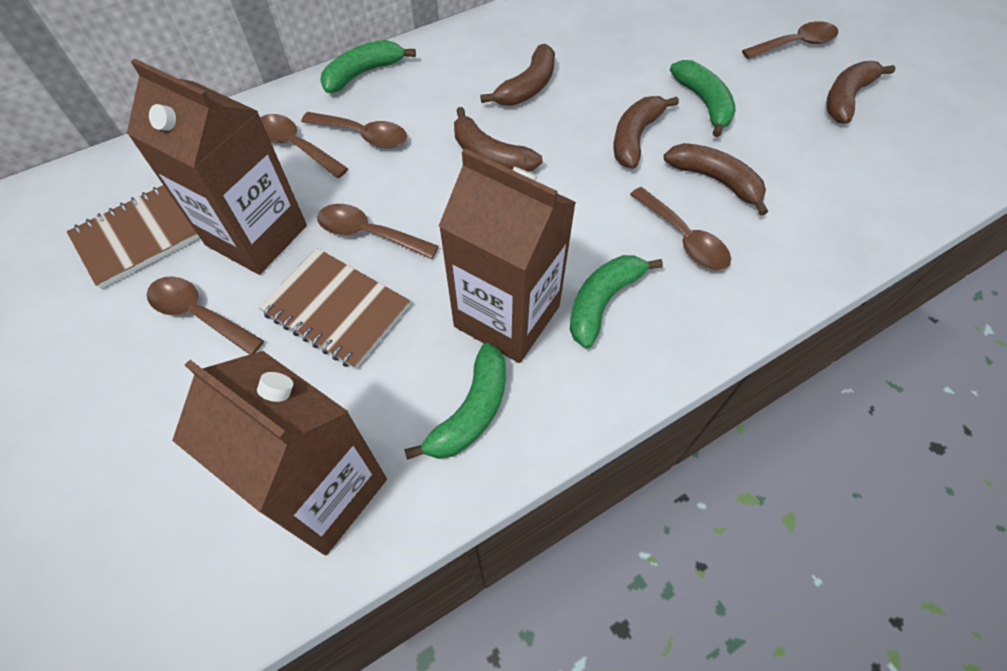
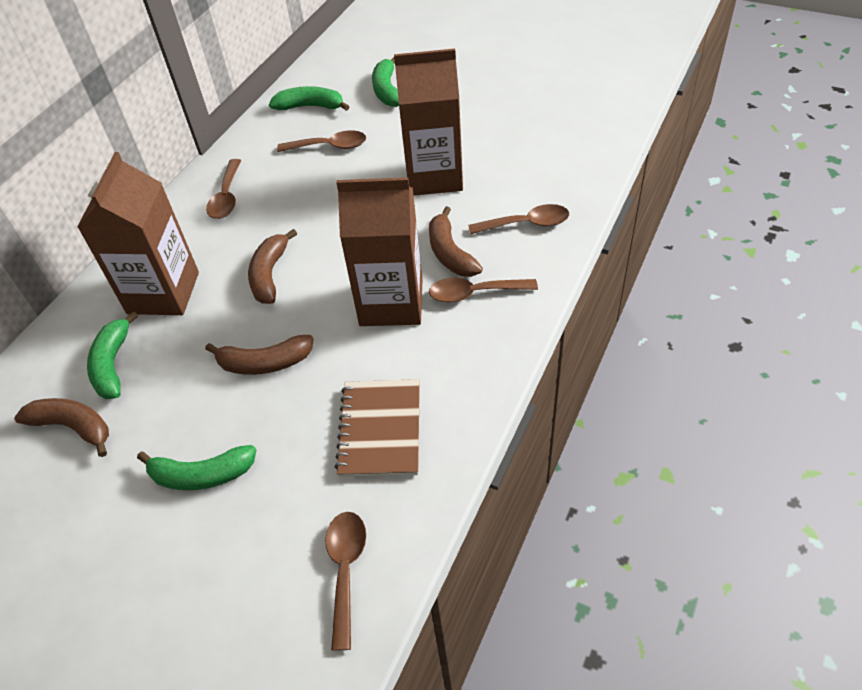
brown banana: 5 -> 4
brown notebook: 2 -> 1
brown spoon: 6 -> 5

